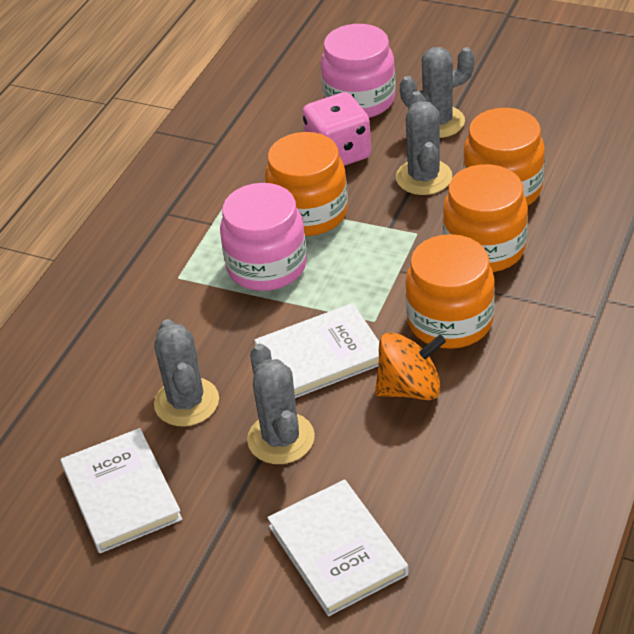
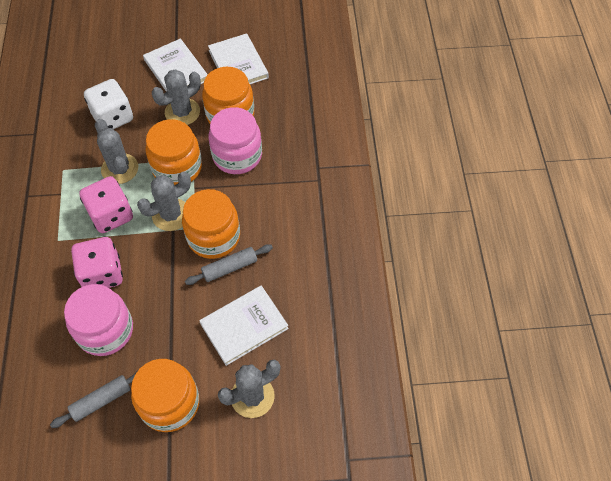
grey rolling pin: 0 -> 2
orange spinning top: 1 -> 0
pink dice: 1 -> 2
white dice: 0 -> 1

